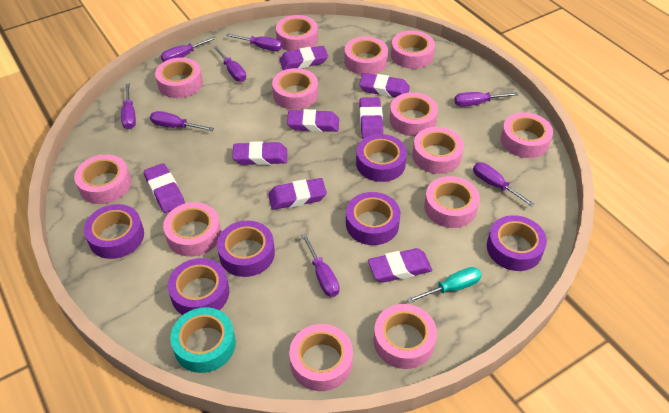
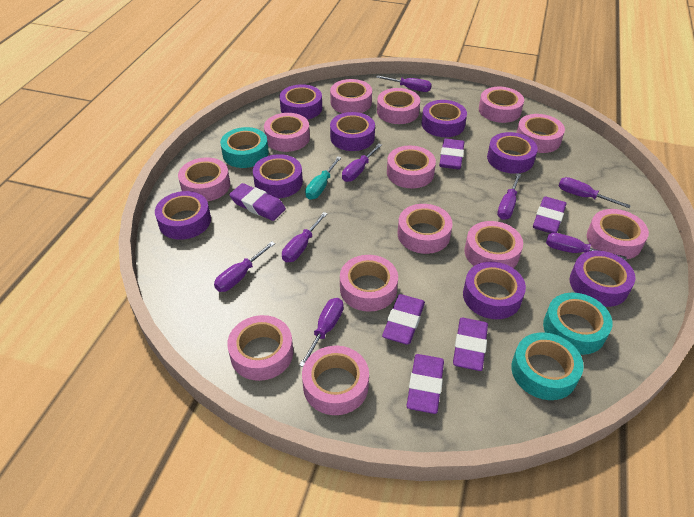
purple eraser: 8 -> 6
purple tape: 6 -> 8
turquoise tape: 1 -> 3

